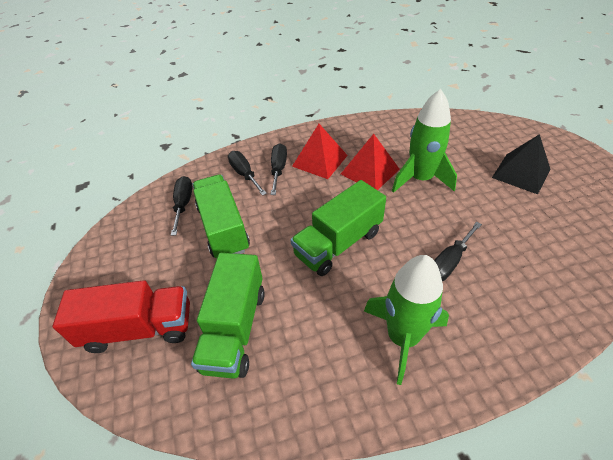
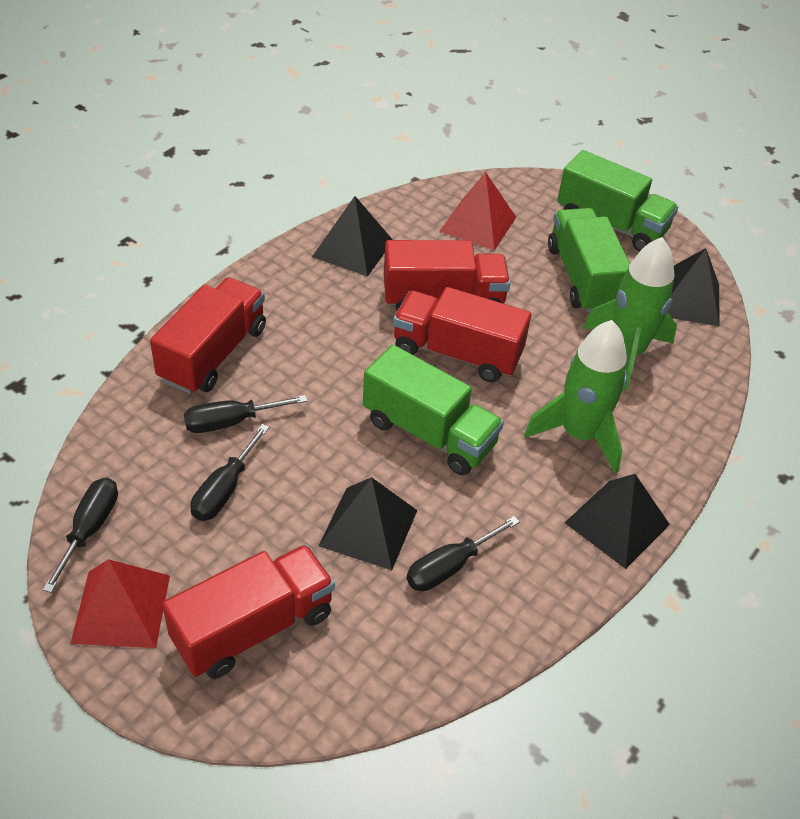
black pyramid: 1 -> 4
red truck: 1 -> 4

